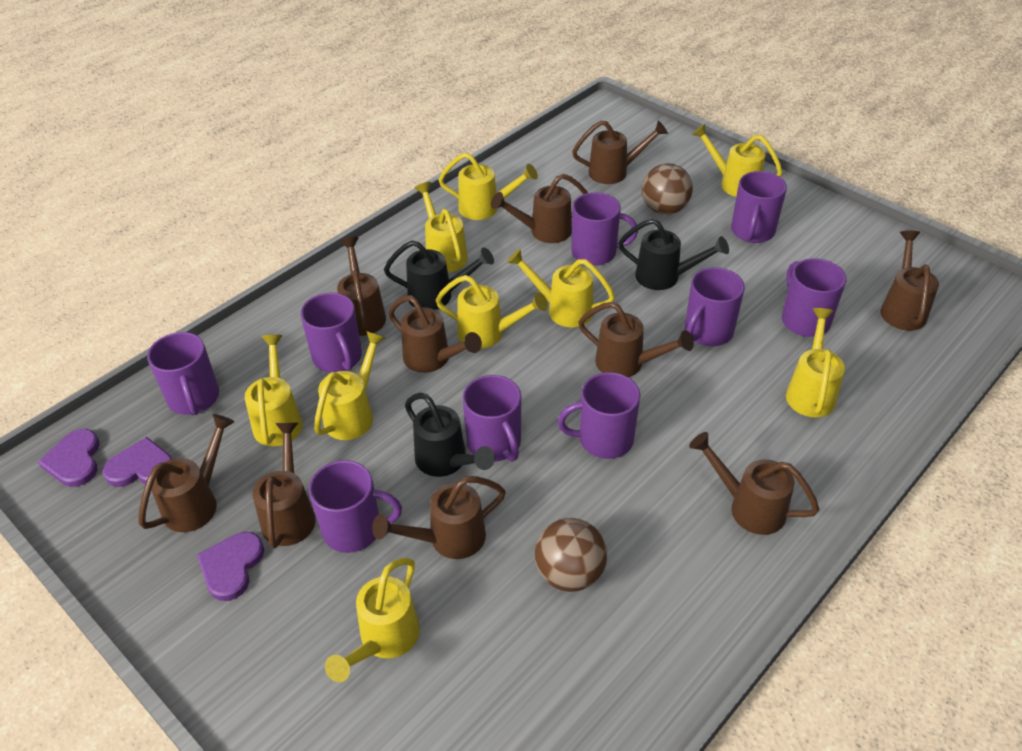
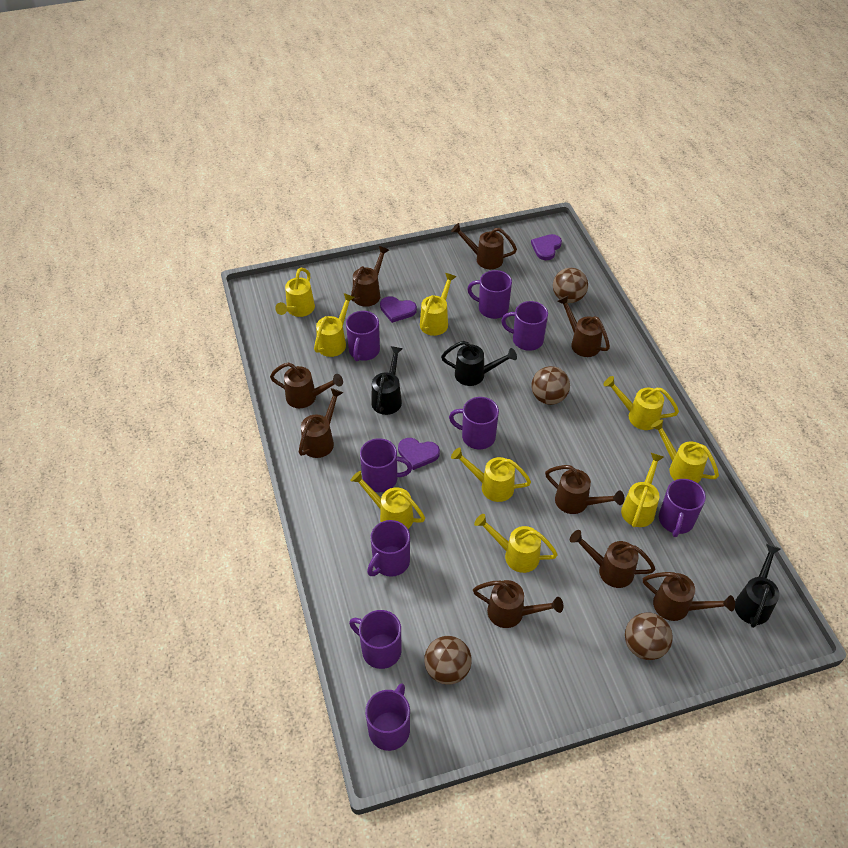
brown ball: 2 -> 4
brown watering can: 10 -> 9

